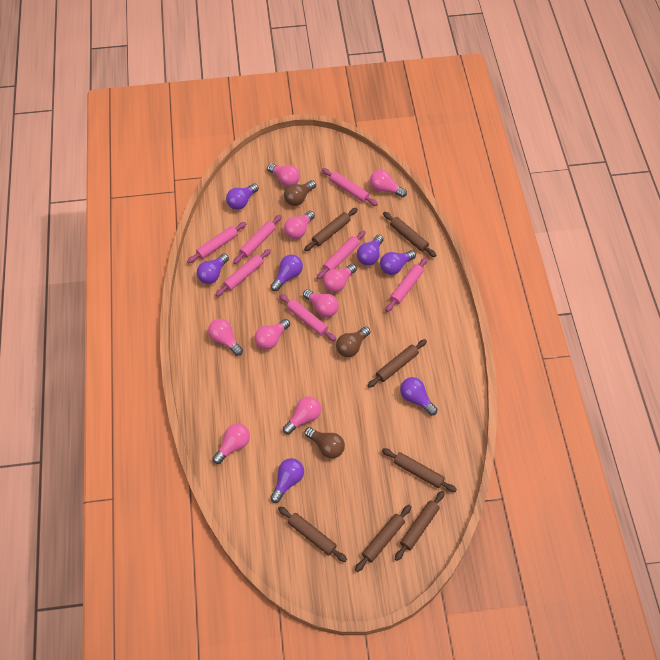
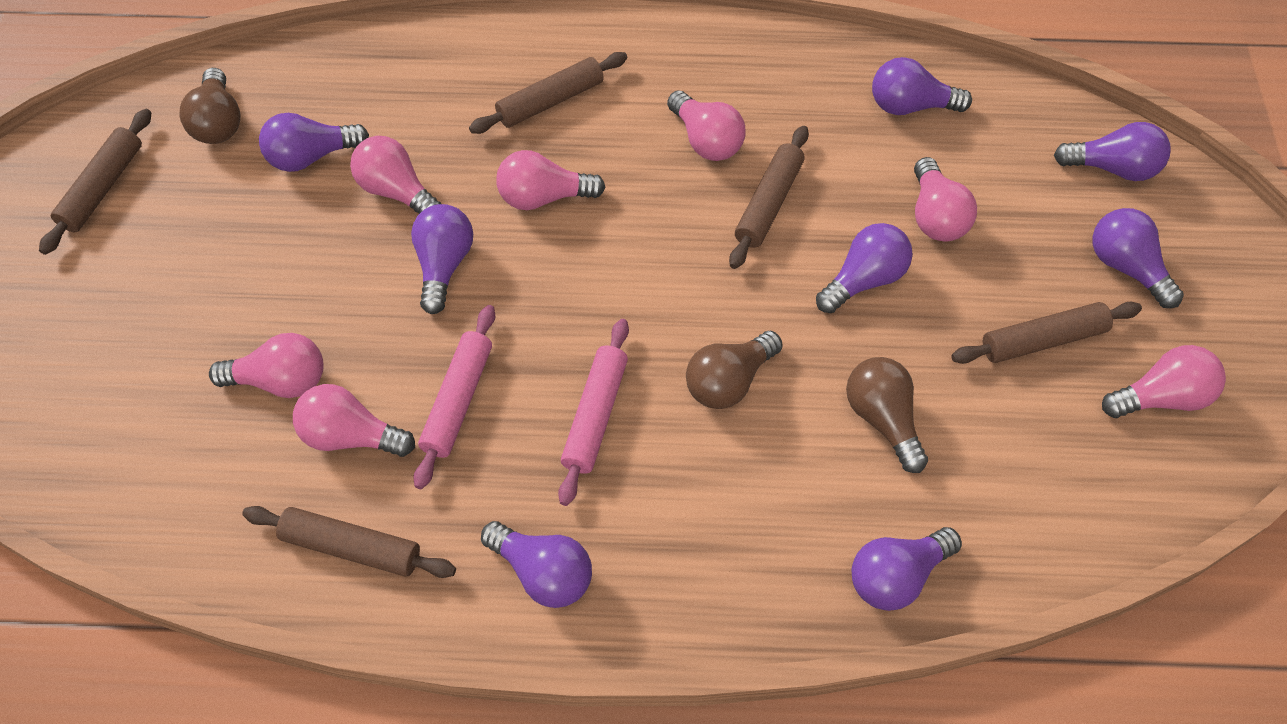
brown rolling pin: 7 -> 5
pink light bulb: 9 -> 7
pink rolling pin: 7 -> 2
purple light bulb: 7 -> 8

